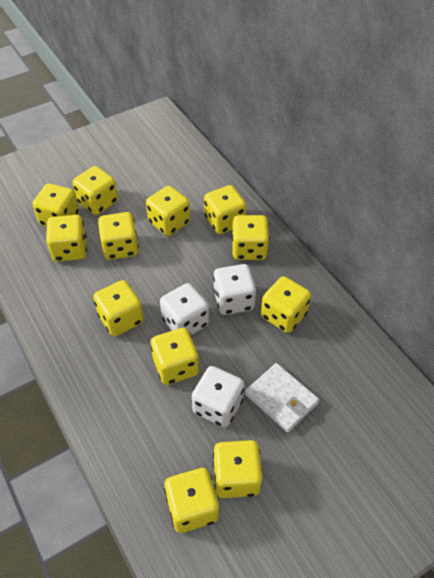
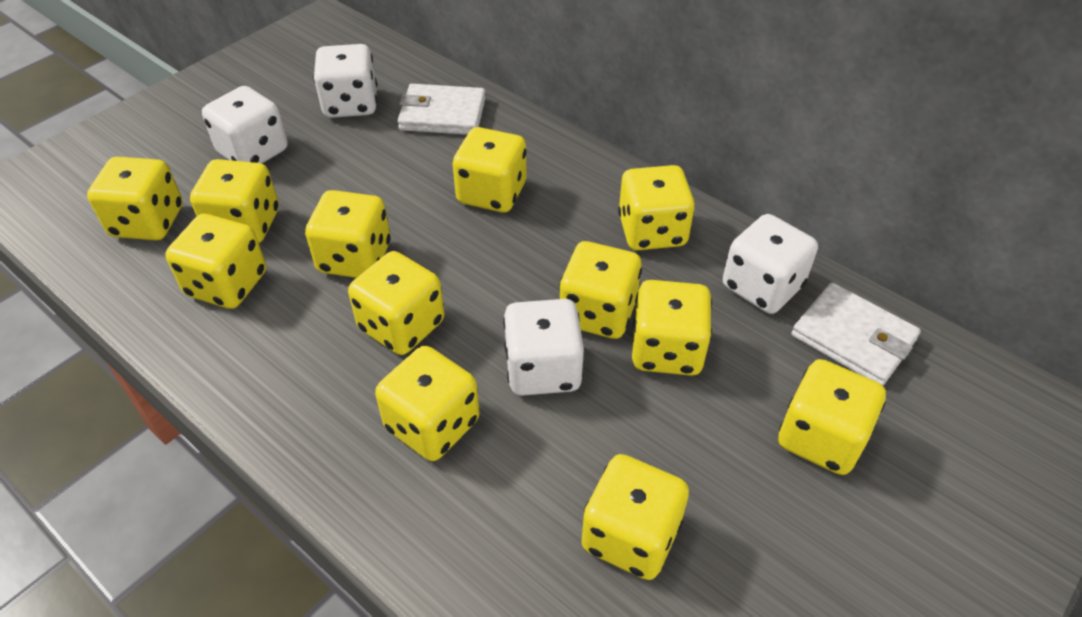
white dice: 3 -> 4
white wallet: 1 -> 2

